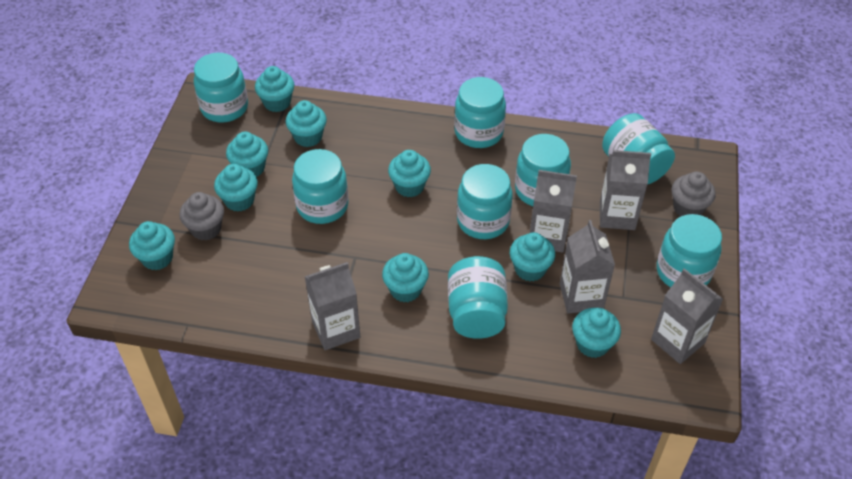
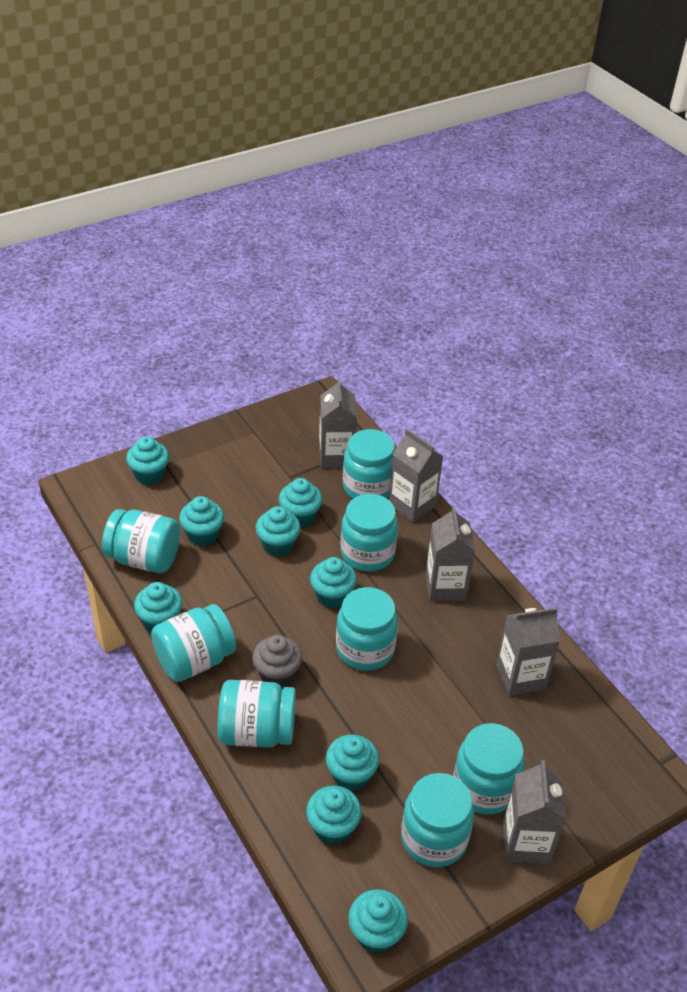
grey cupcake: 2 -> 1

